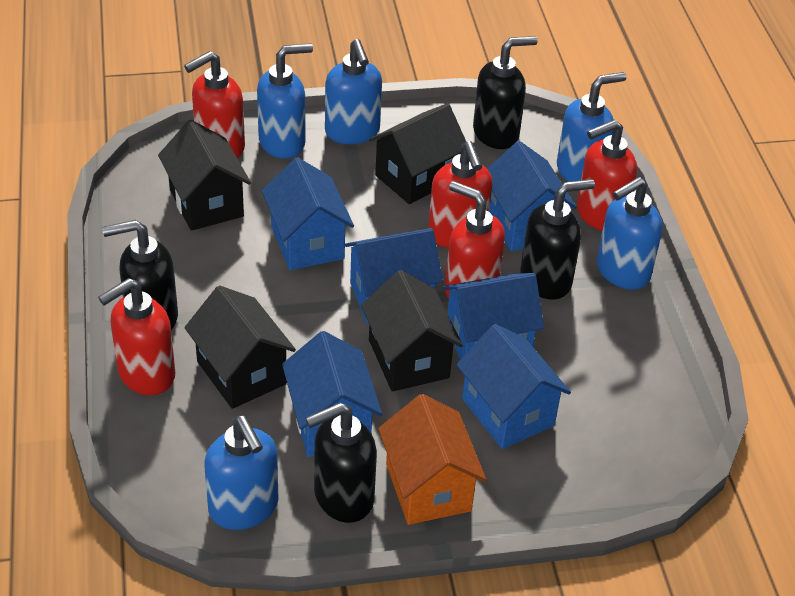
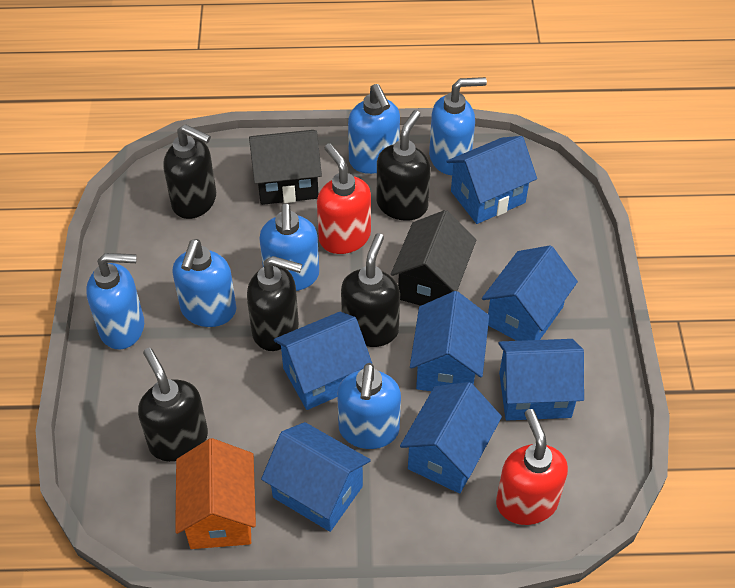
black house: 4 -> 2
black soap dispenser: 4 -> 5
blue house: 6 -> 7
blue soap dispenser: 5 -> 6
red soap dispenser: 5 -> 2

